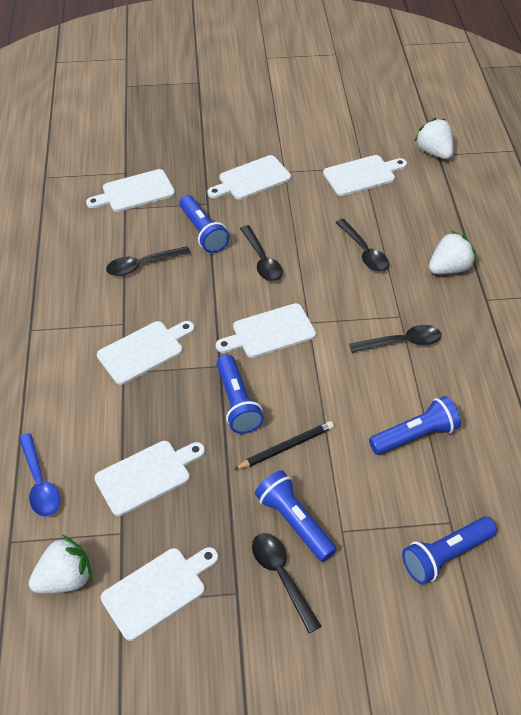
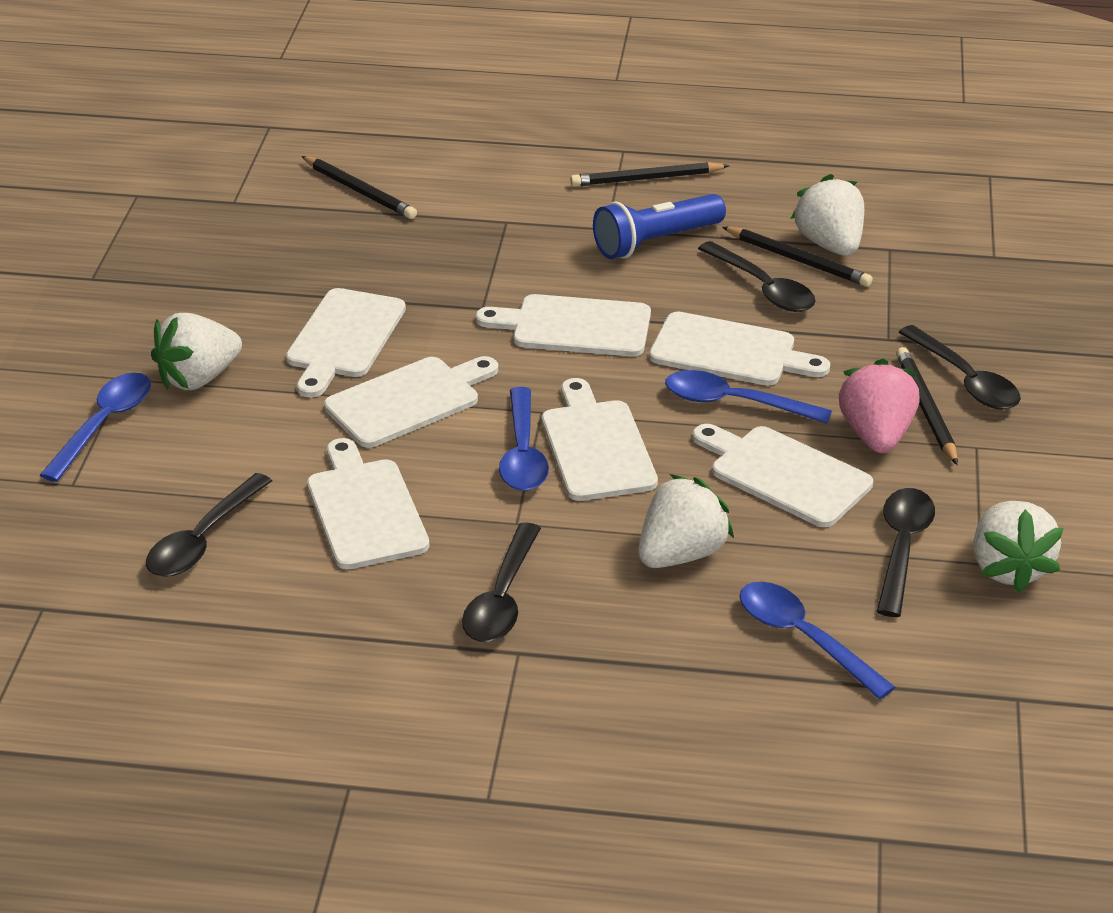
black pencil: 1 -> 4
blue flashlight: 5 -> 1
blue spoon: 1 -> 4
pink strawberry: 0 -> 1
white strawberry: 3 -> 4

